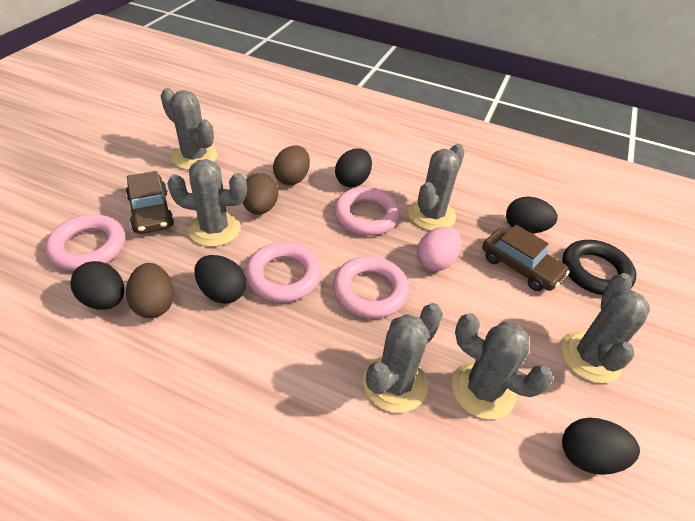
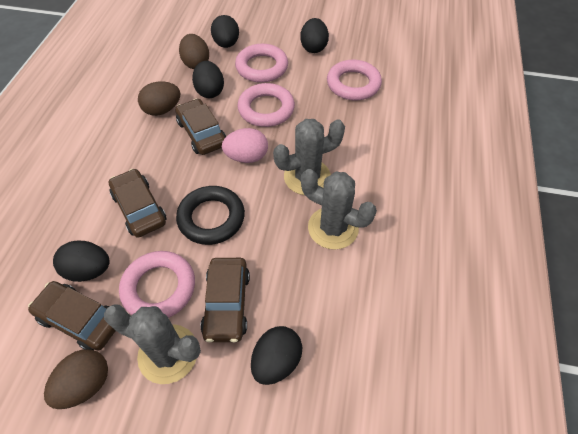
brown car: 2 -> 4
grey cactus: 6 -> 3

